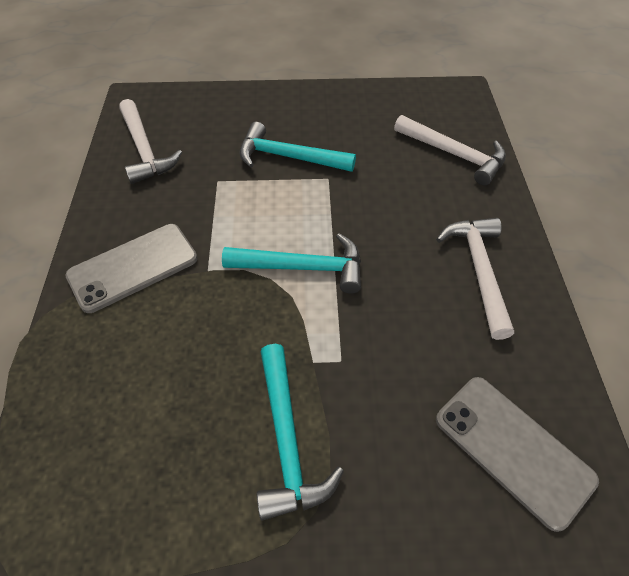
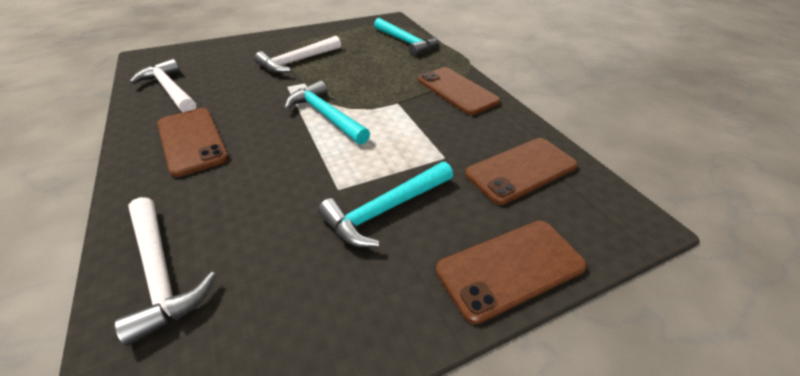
brown phone: 0 -> 4
grey phone: 2 -> 0

